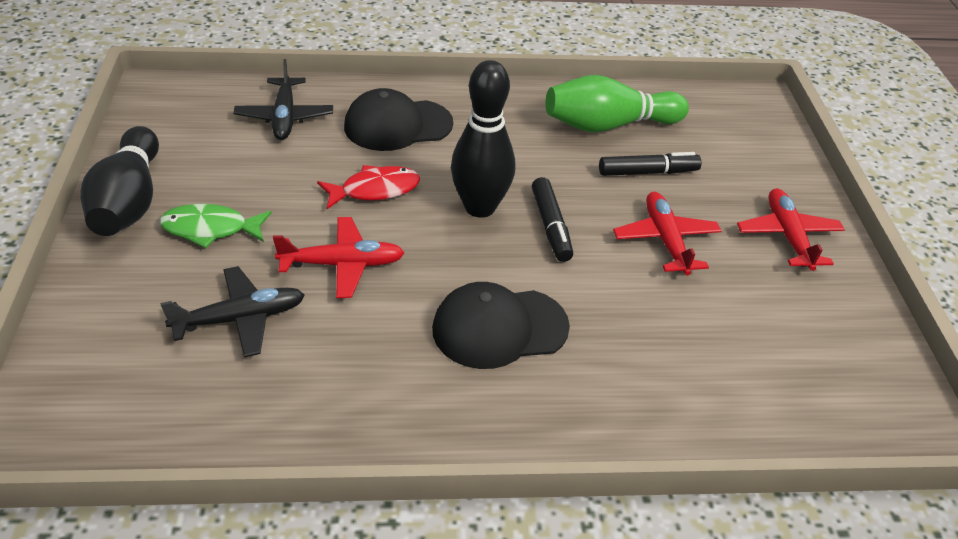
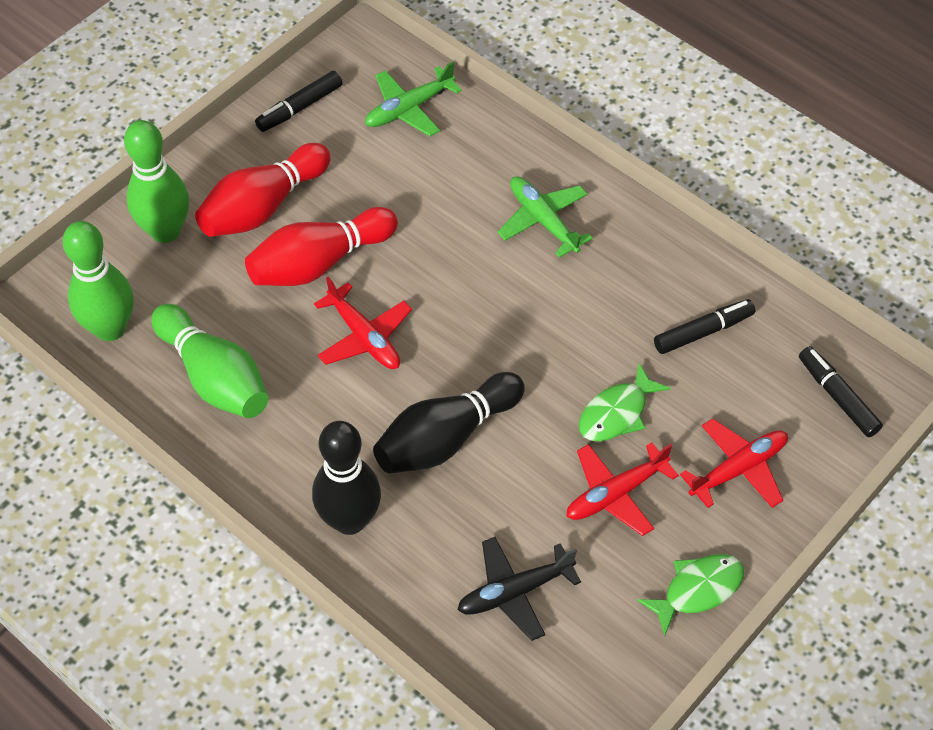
black cap: 2 -> 0
black marker: 2 -> 3
black plane: 2 -> 1
green bowling pin: 1 -> 3
green fish: 1 -> 2
green plane: 0 -> 2
red bowling pin: 0 -> 2
red fish: 1 -> 0

